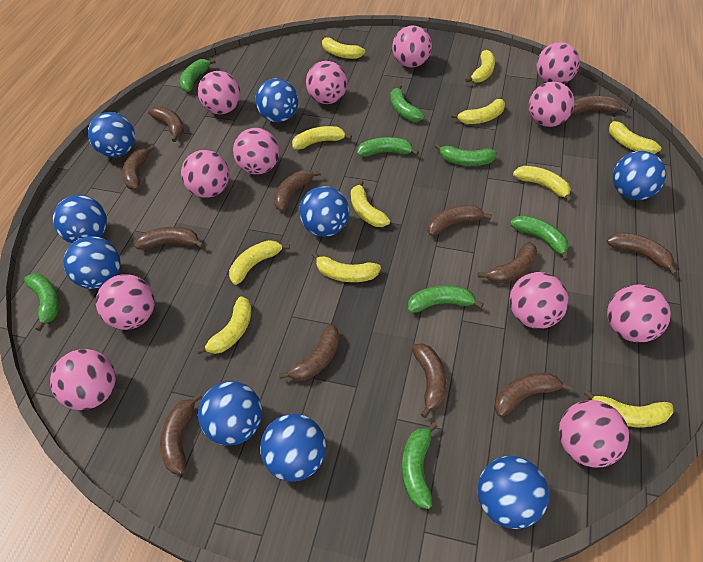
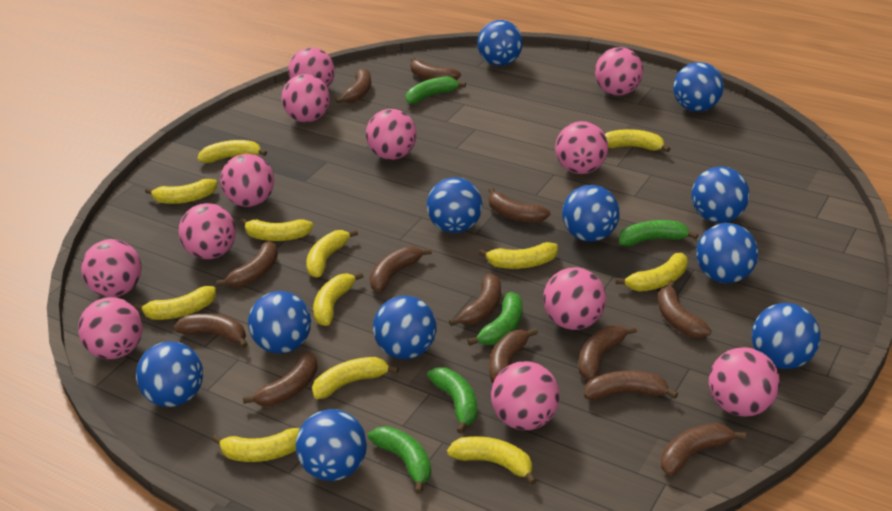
blue ball: 9 -> 11
brown banana: 12 -> 13
green banana: 8 -> 5
yellow banana: 11 -> 12

